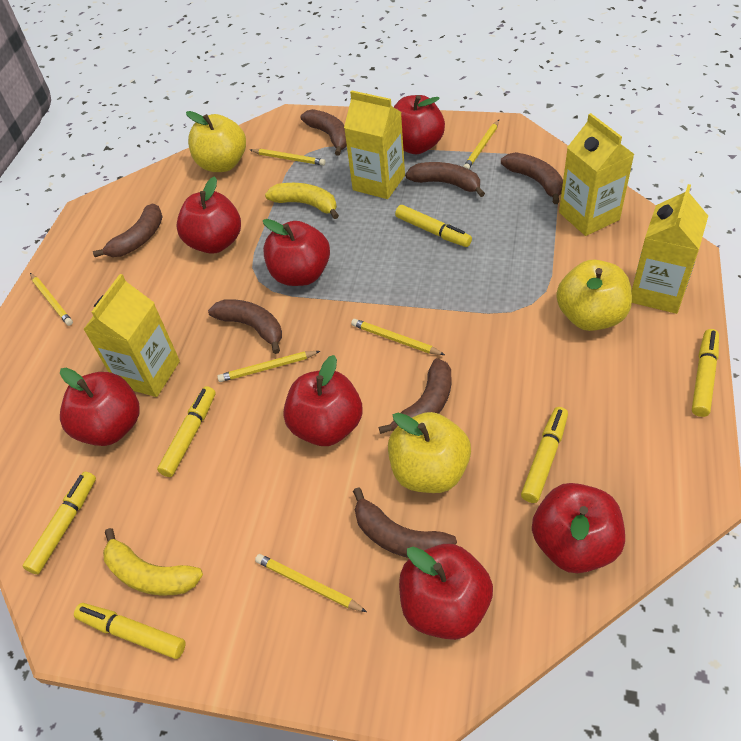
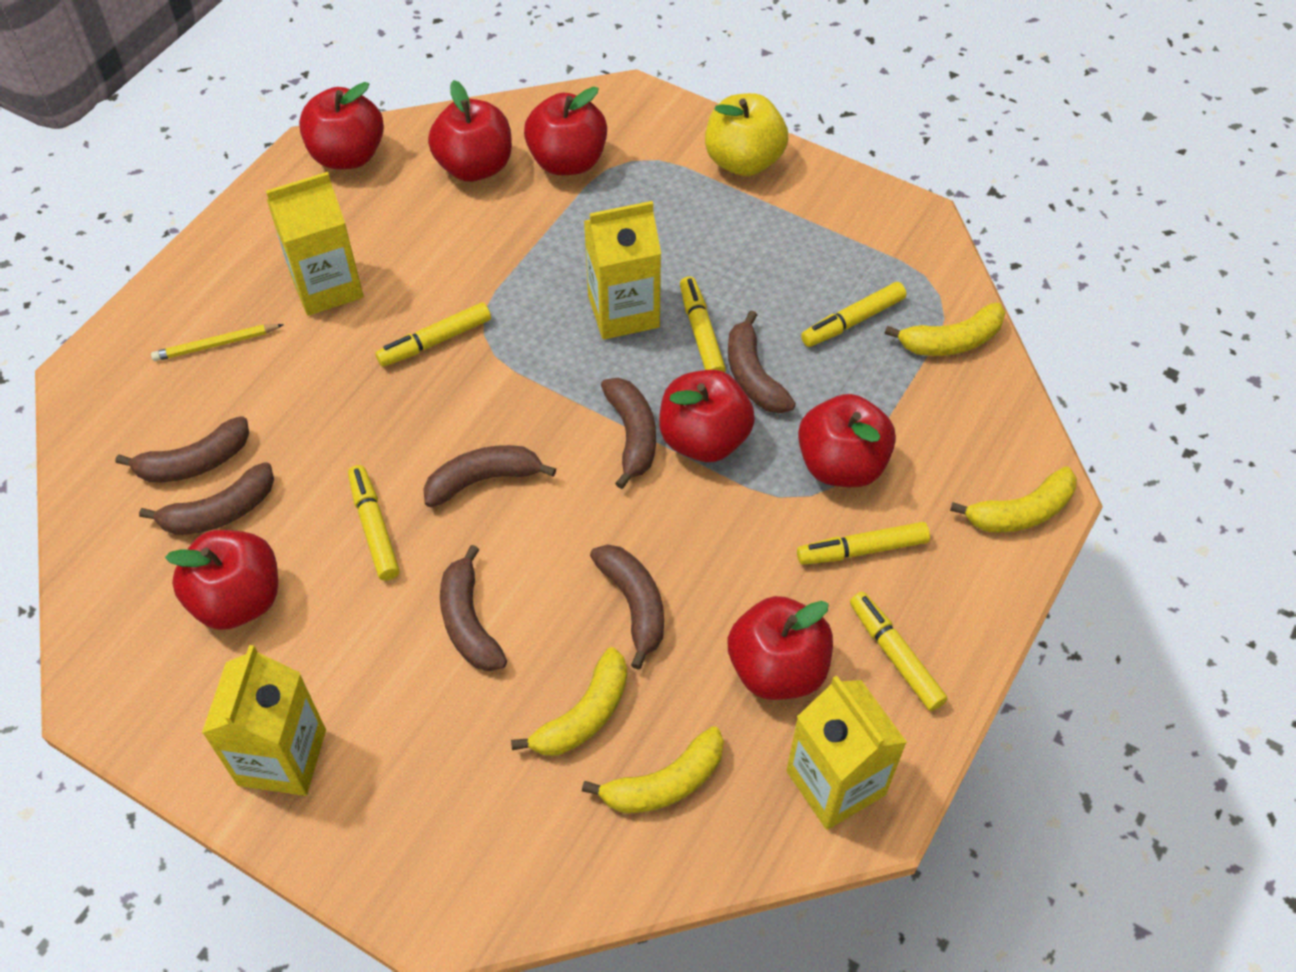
yellow apple: 3 -> 1
yellow banana: 2 -> 4
yellow pencil: 6 -> 1

